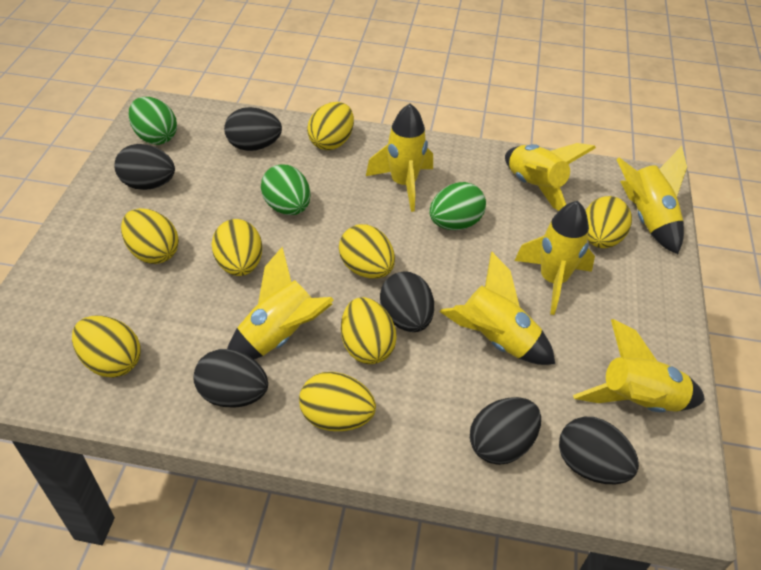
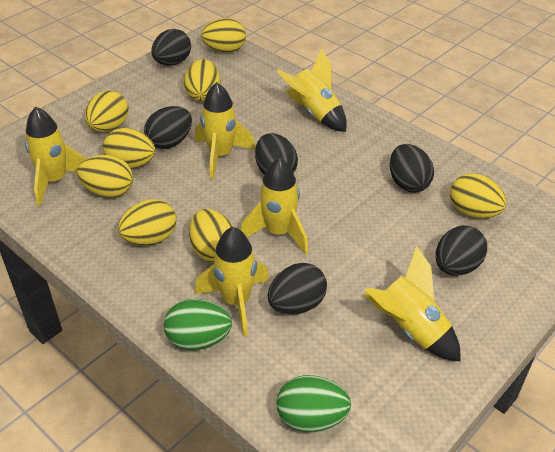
green egg: 3 -> 2
yellow rocket: 7 -> 6

